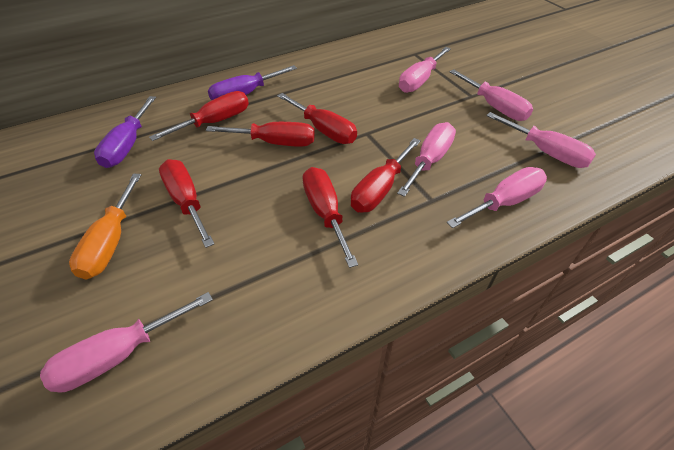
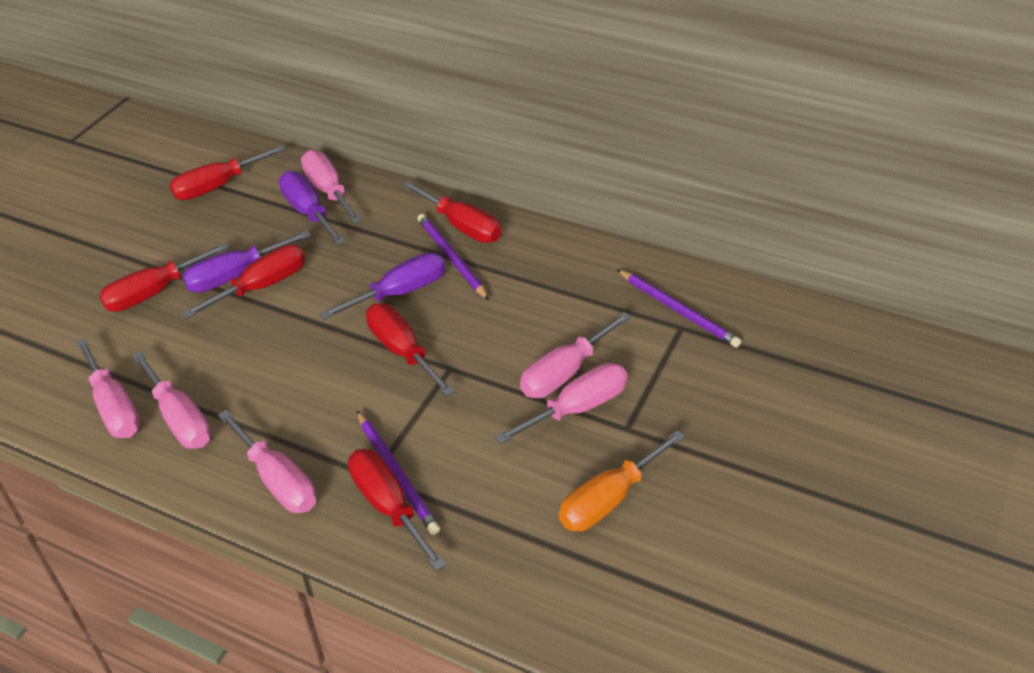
purple pencil: 0 -> 3
purple screwdriver: 2 -> 3

